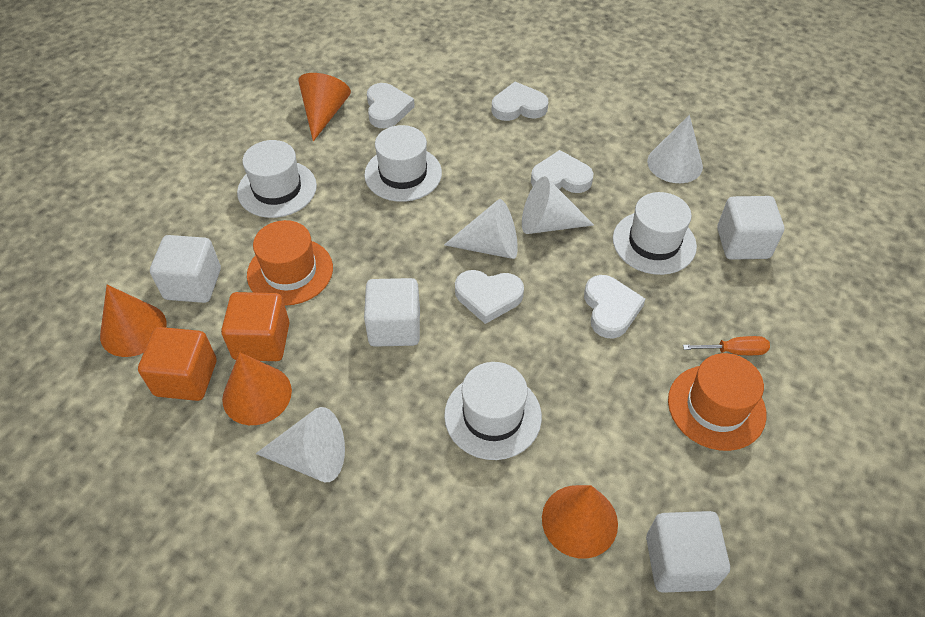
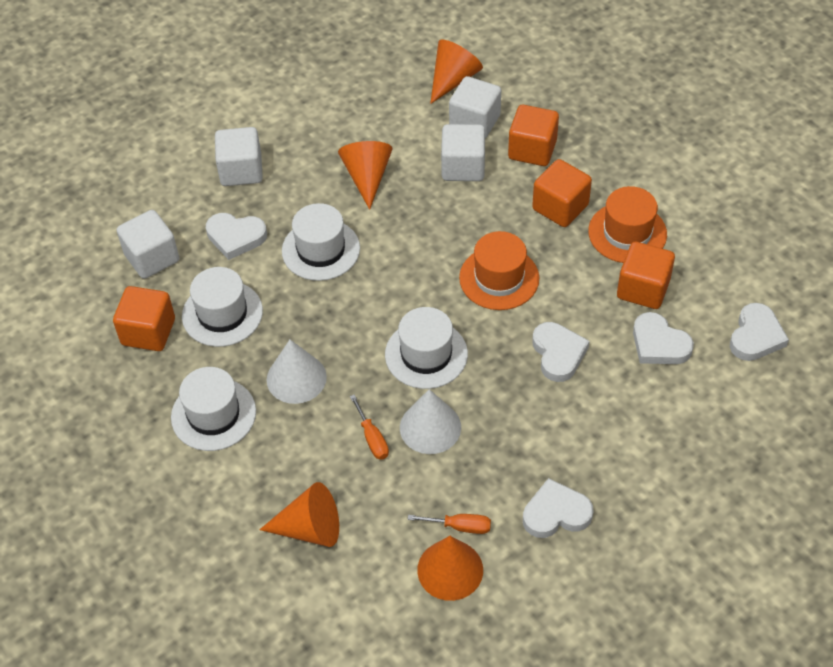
orange cube: 2 -> 4
orange screwdriver: 1 -> 2
white cone: 4 -> 2

